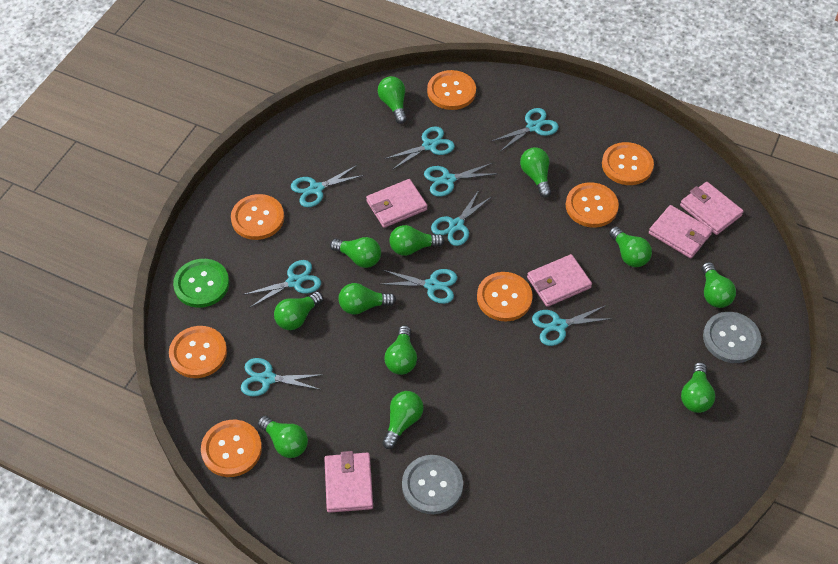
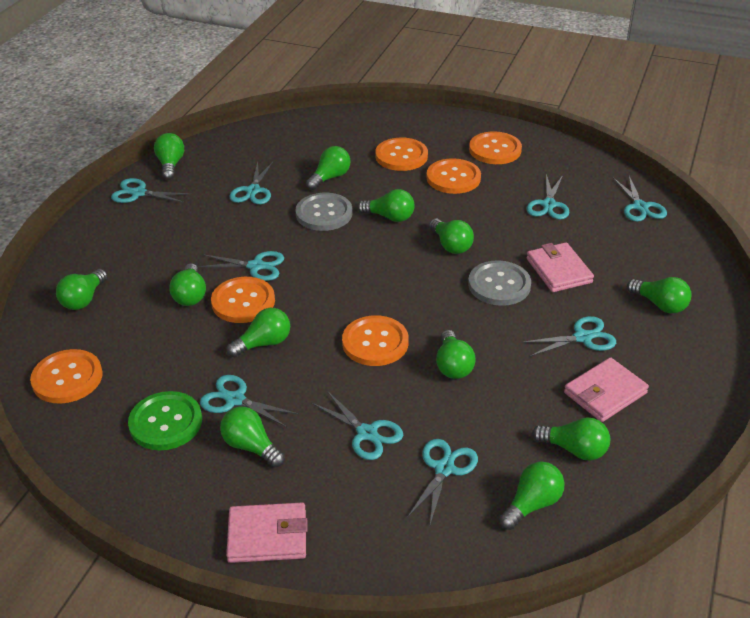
orange button: 7 -> 6
pink wallet: 5 -> 3

